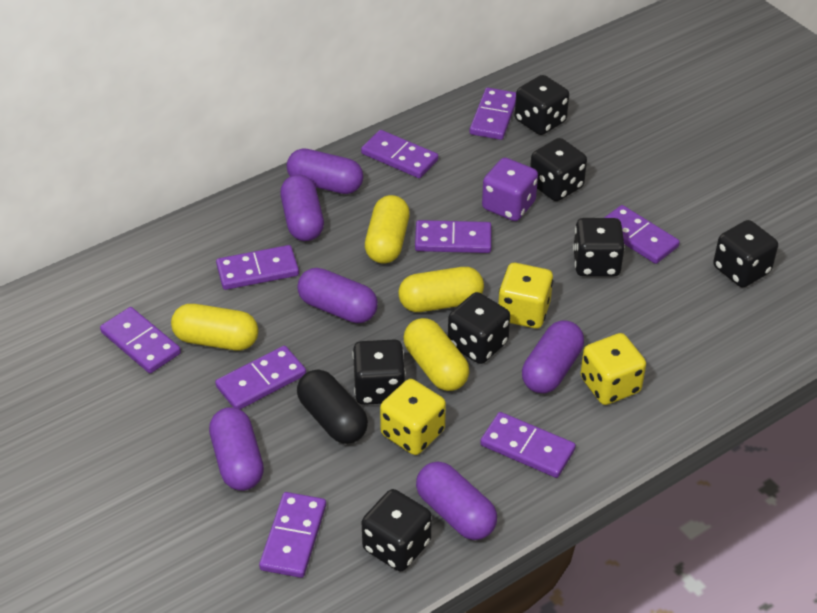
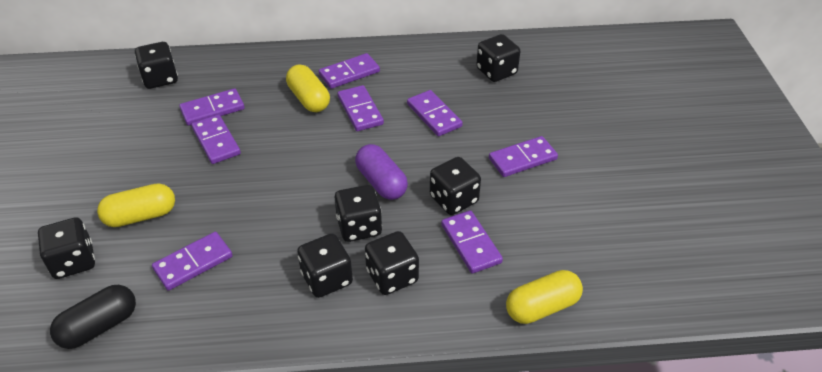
purple capsule: 6 -> 1
purple dice: 1 -> 0
purple domino: 9 -> 8
yellow capsule: 4 -> 3
yellow dice: 3 -> 0

